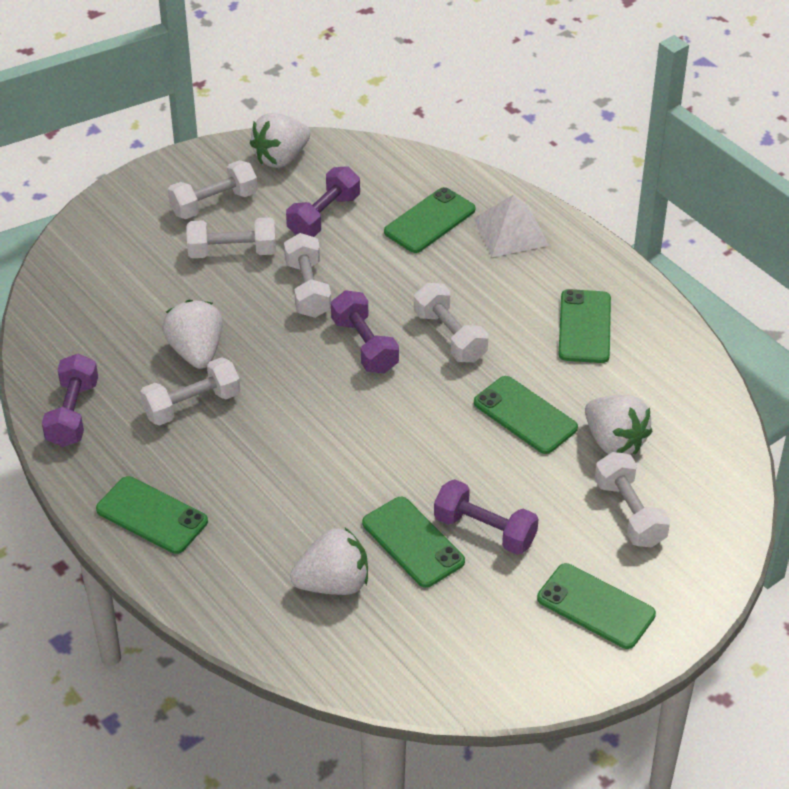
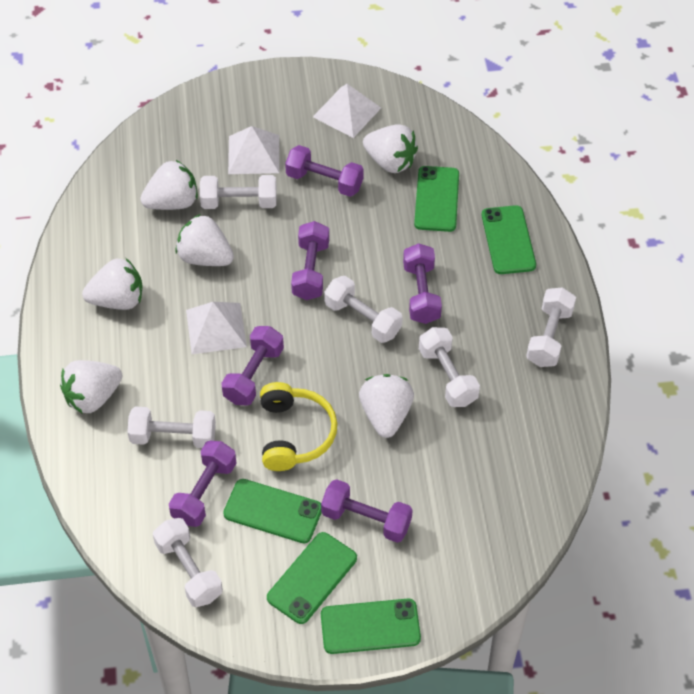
green phone: 6 -> 5
purple dumbbell: 4 -> 6
white pyramid: 1 -> 3
white strawberry: 4 -> 6
yellow headphones: 0 -> 1

